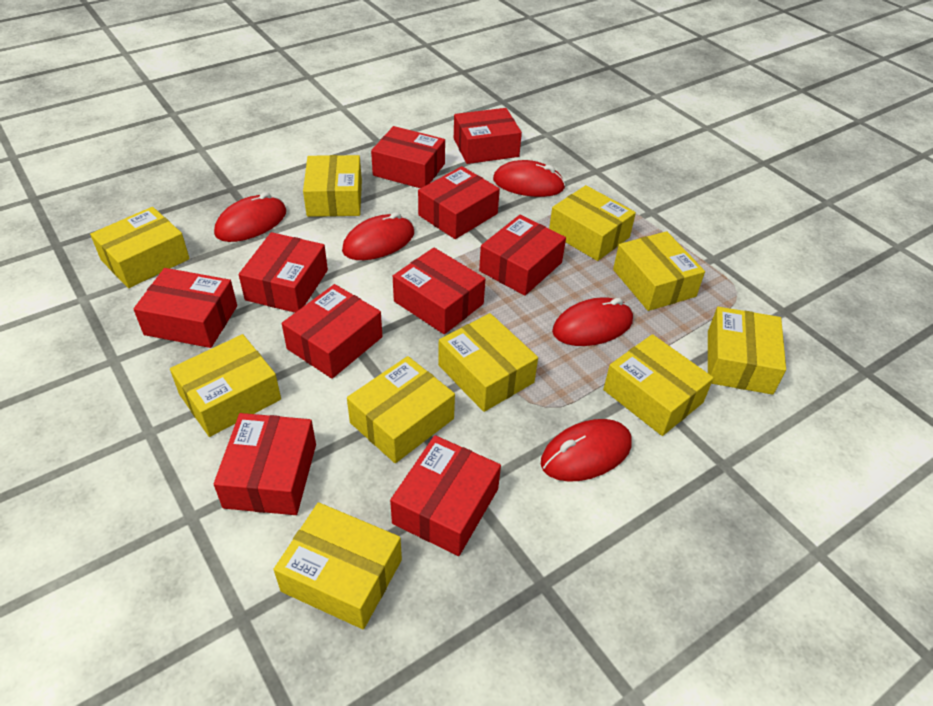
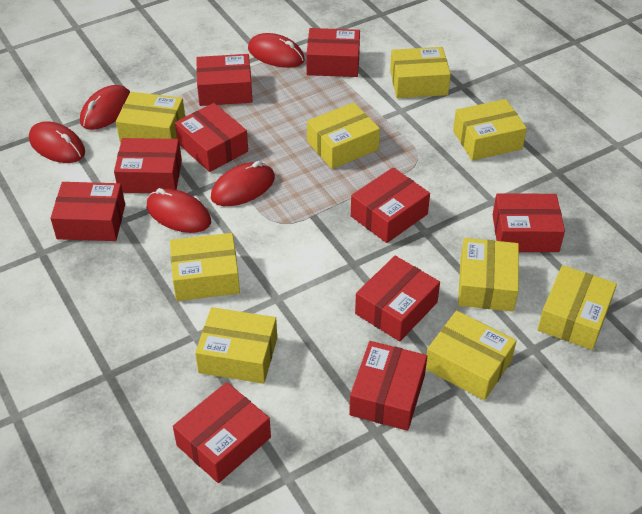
yellow box: 10 -> 9

